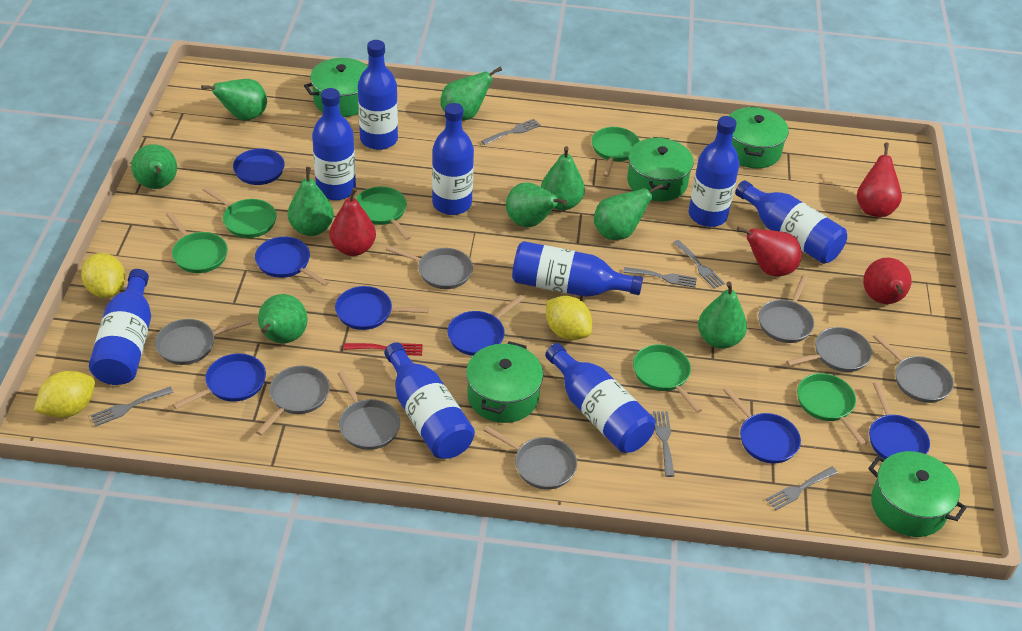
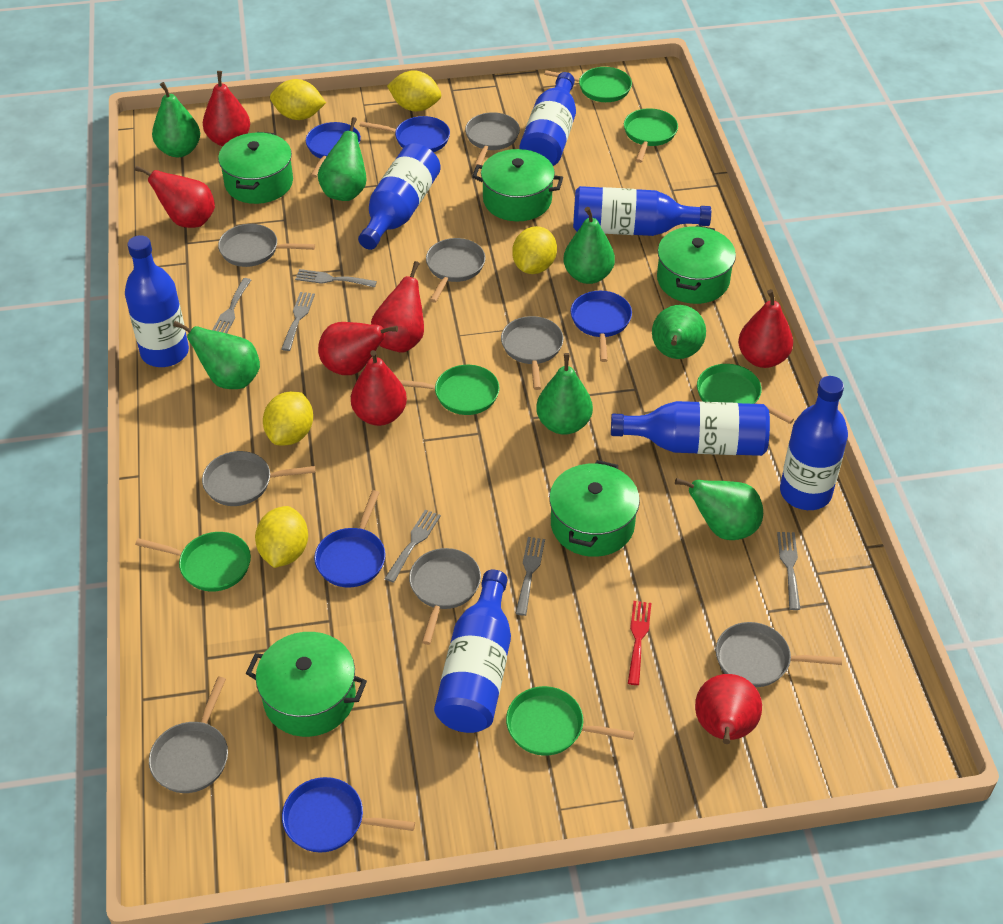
blue bottle: 9 -> 7
blue pan: 7 -> 5
green pear: 9 -> 7
red pear: 4 -> 7
yellow lemon: 3 -> 5

